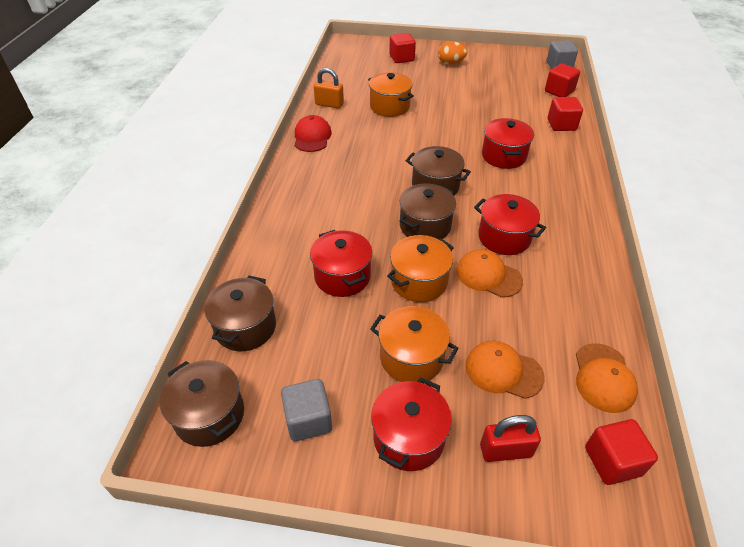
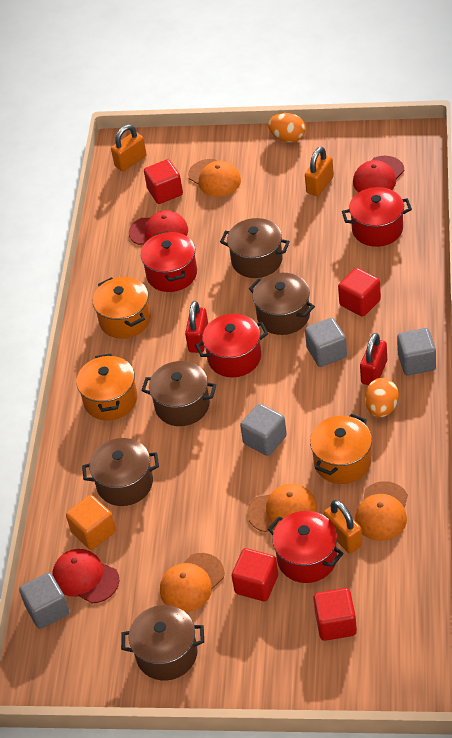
brown pot: 4 -> 5
grey cube: 2 -> 4
orange cap: 3 -> 4
orange cube: 0 -> 1
orange egg: 1 -> 2
orange padlock: 1 -> 3
red cap: 1 -> 3
red padlock: 1 -> 2

